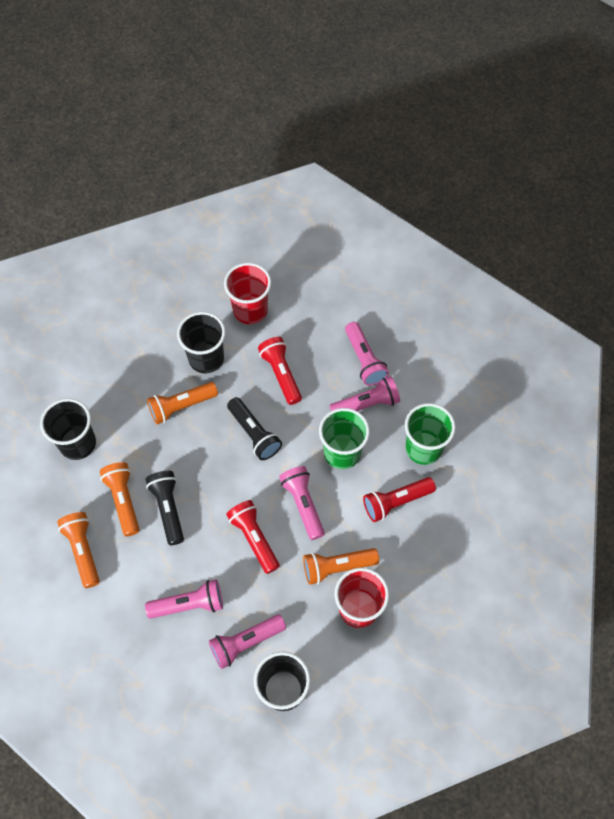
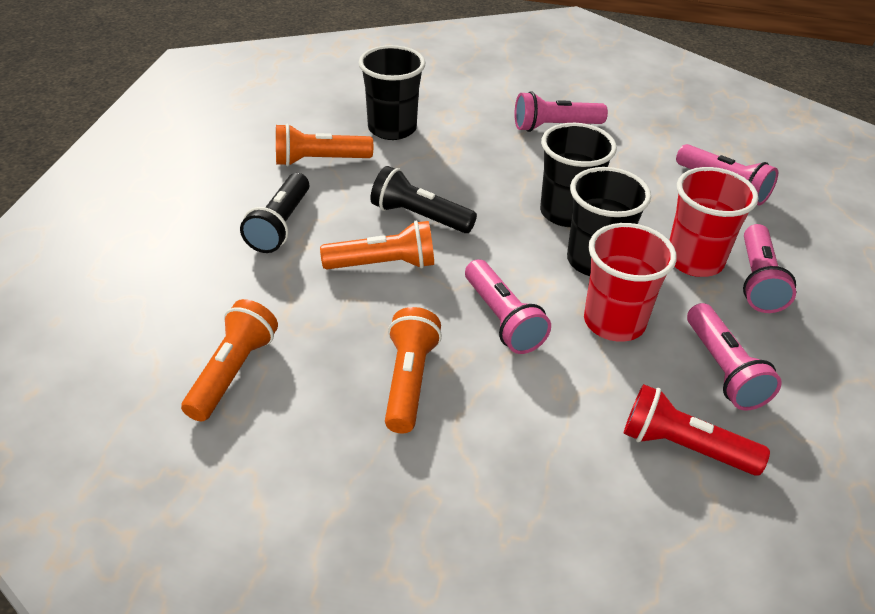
green cup: 2 -> 0
red flashlight: 3 -> 1

